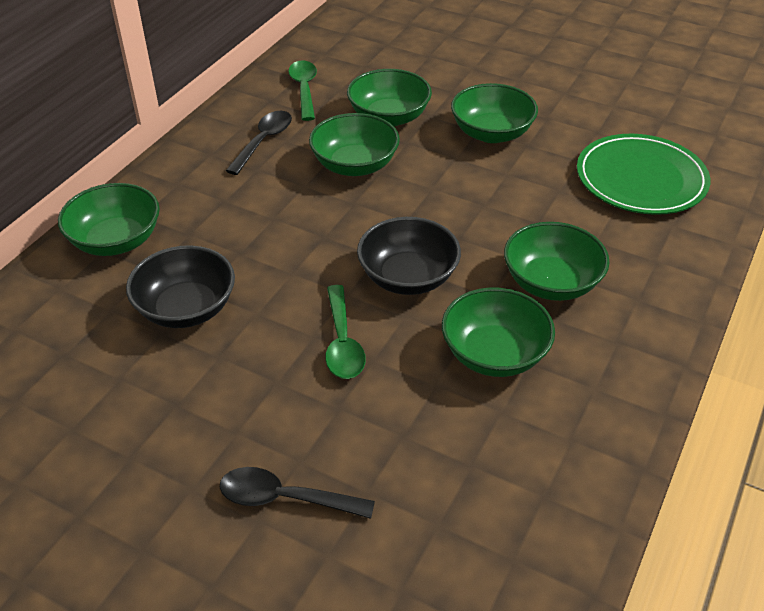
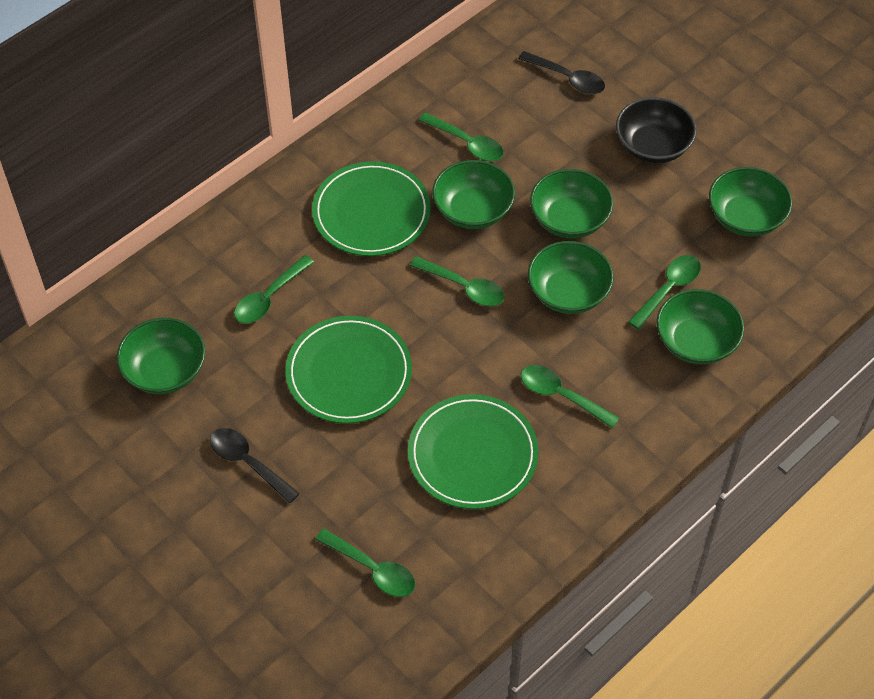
black bowl: 2 -> 1
green plate: 1 -> 3
green spoon: 2 -> 6

